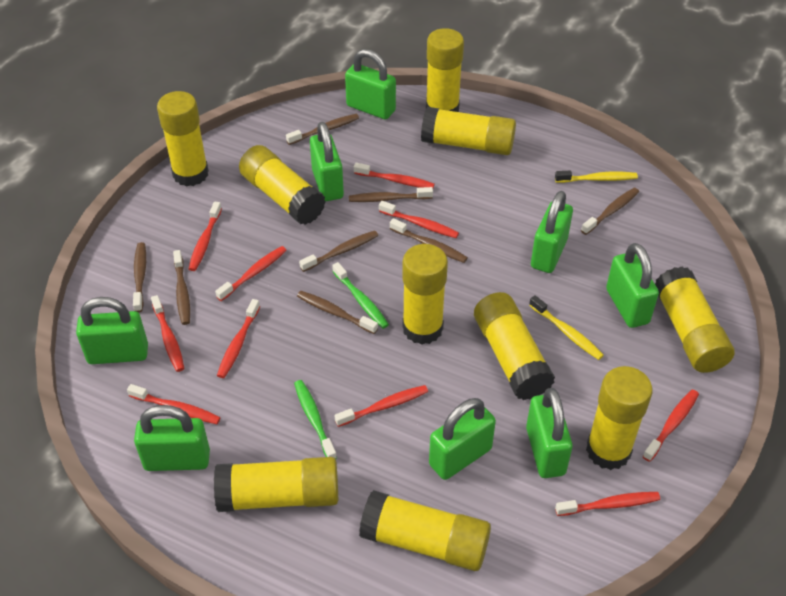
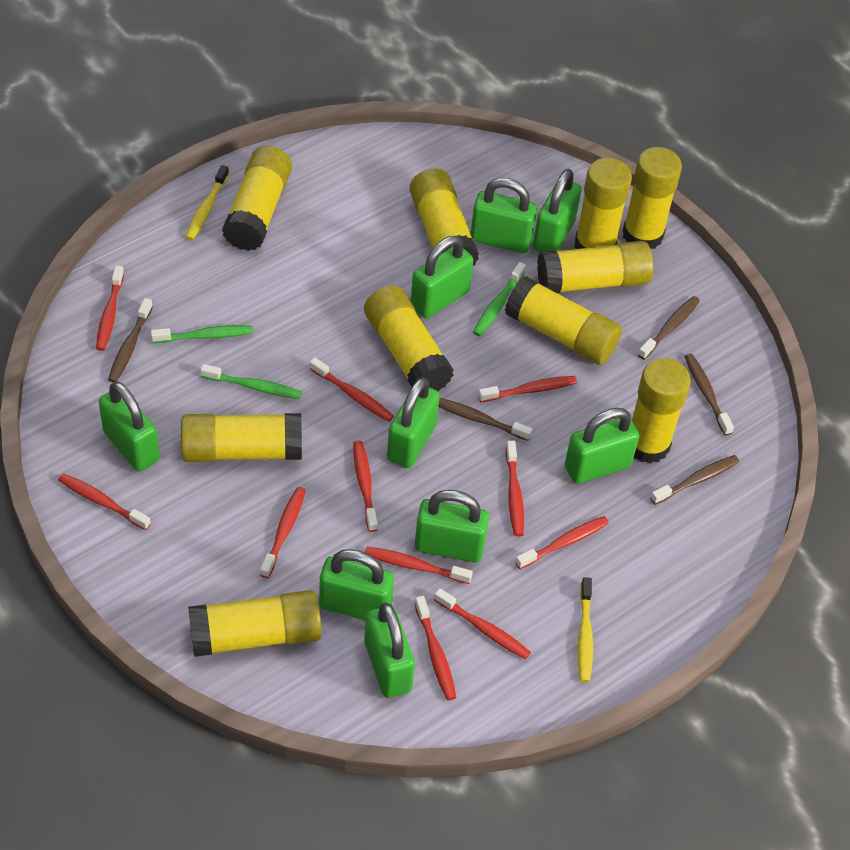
brown toothbrush: 8 -> 5
green padlock: 8 -> 9
green toothbrush: 2 -> 3
red toothbrush: 10 -> 11

